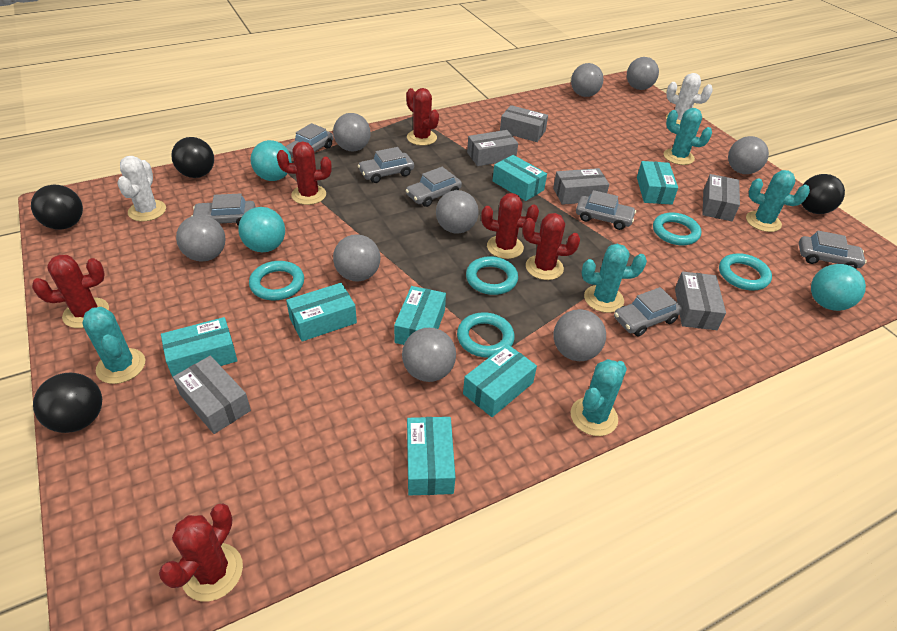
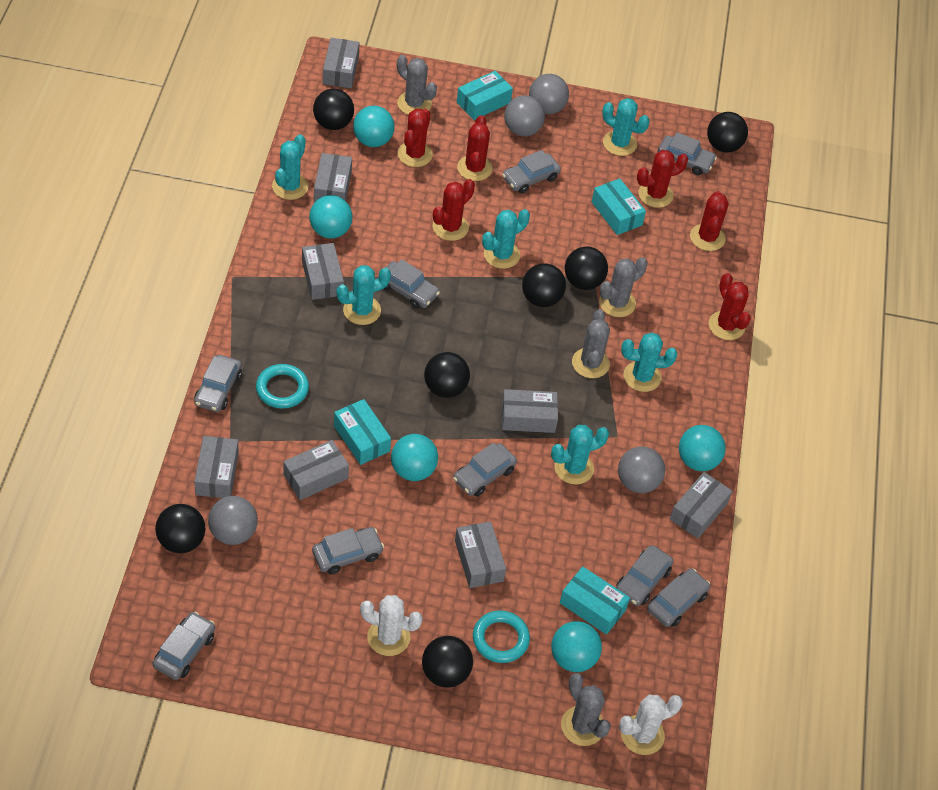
black ball: 4 -> 7
grey ball: 9 -> 4
grey box: 6 -> 8
grey cactus: 0 -> 4
grey car: 7 -> 9
turquoise ball: 3 -> 5
turquoise box: 7 -> 4
turquoise cactus: 5 -> 6
turquoise ring: 5 -> 2

